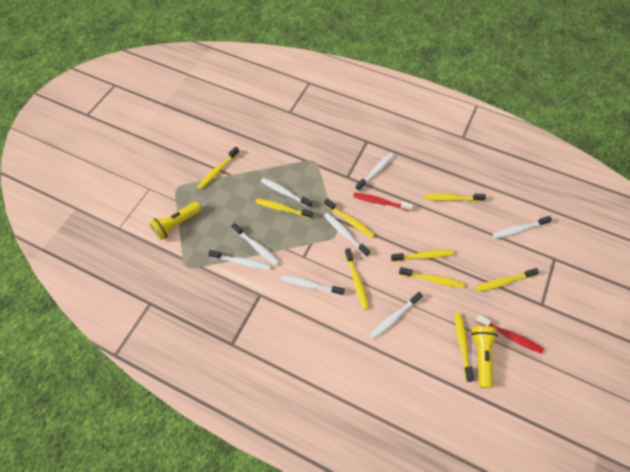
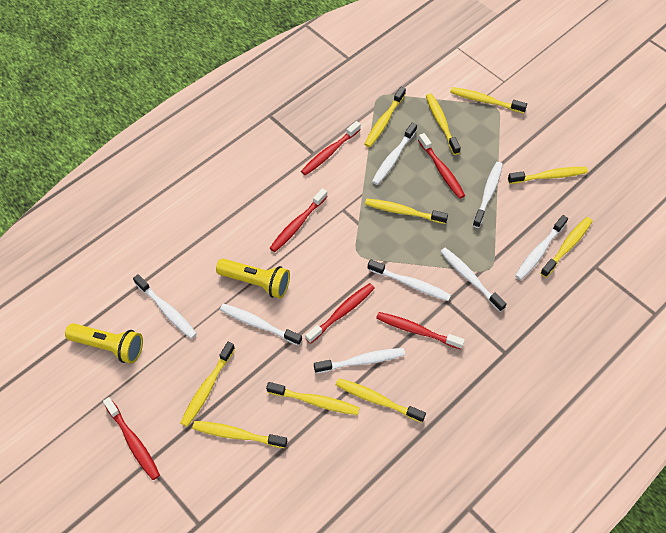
red toothbrush: 2 -> 6
yellow toothbrush: 9 -> 10

